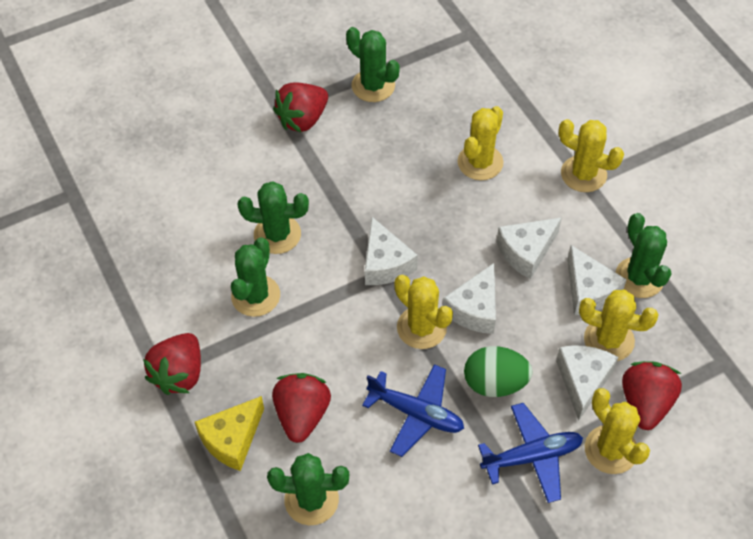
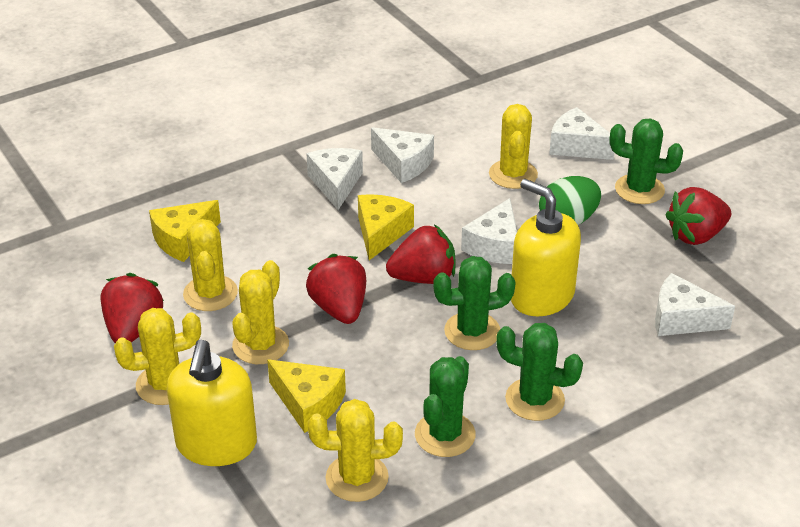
blue plane: 2 -> 0
green cactus: 5 -> 4
yellow cheese: 1 -> 3
yellow soap dispenser: 0 -> 2

